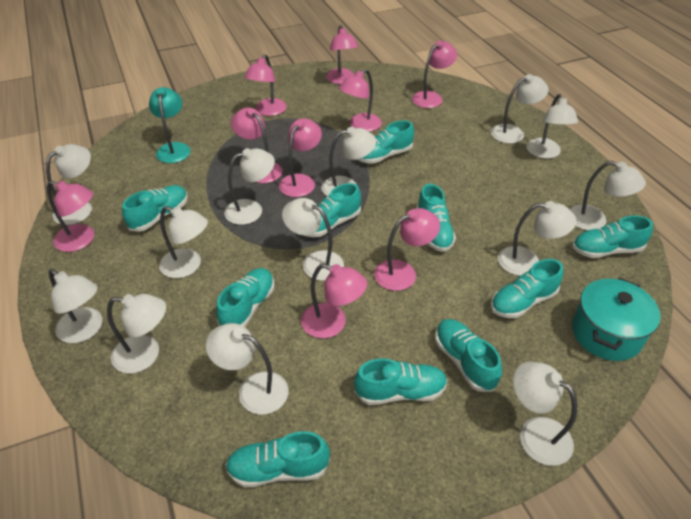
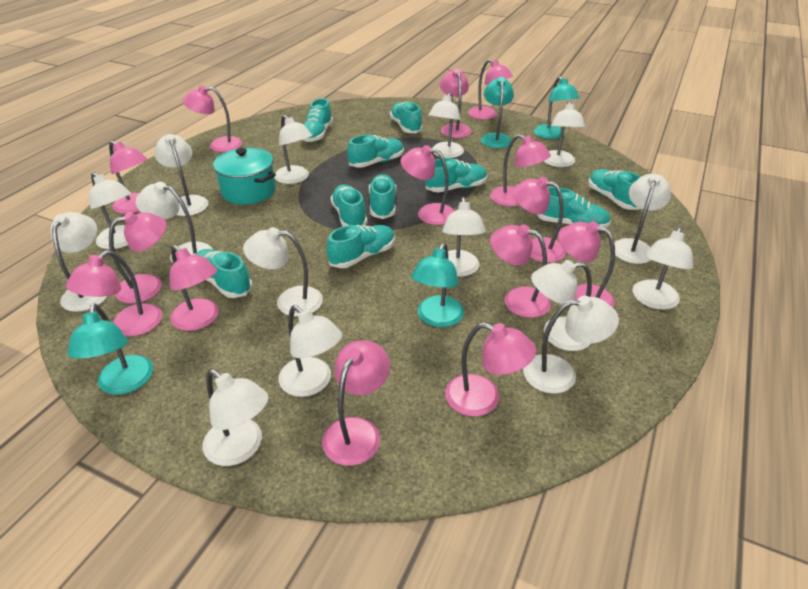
pink lamp: 9 -> 14
turquoise lamp: 1 -> 4
white lamp: 13 -> 15

